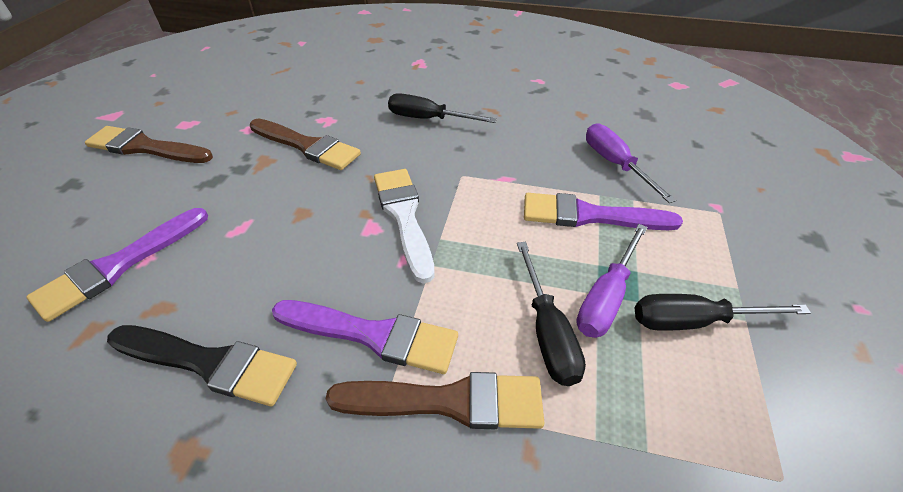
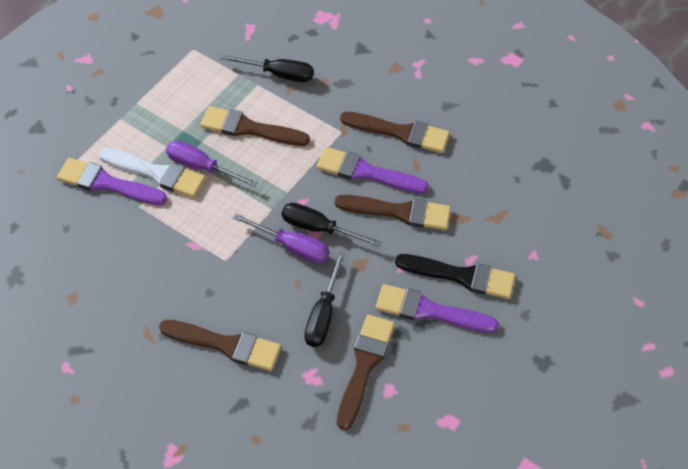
brown brush: 3 -> 5

